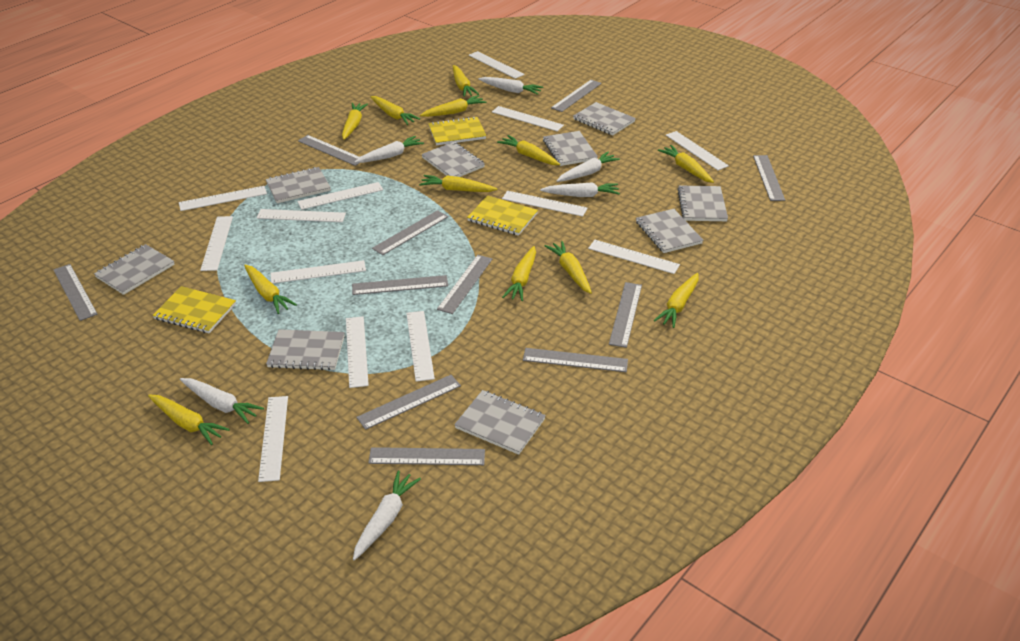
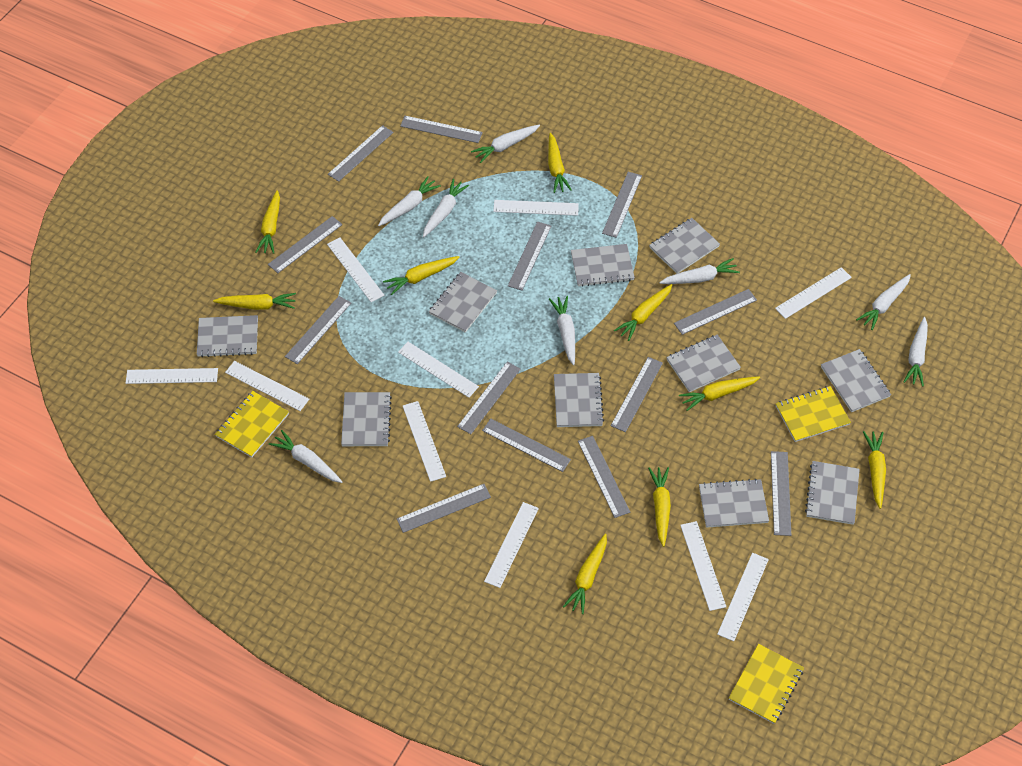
grey notebook: 9 -> 10
grey ruler: 11 -> 13
white carrot: 6 -> 8
white ruler: 13 -> 10
yellow carrot: 12 -> 9

